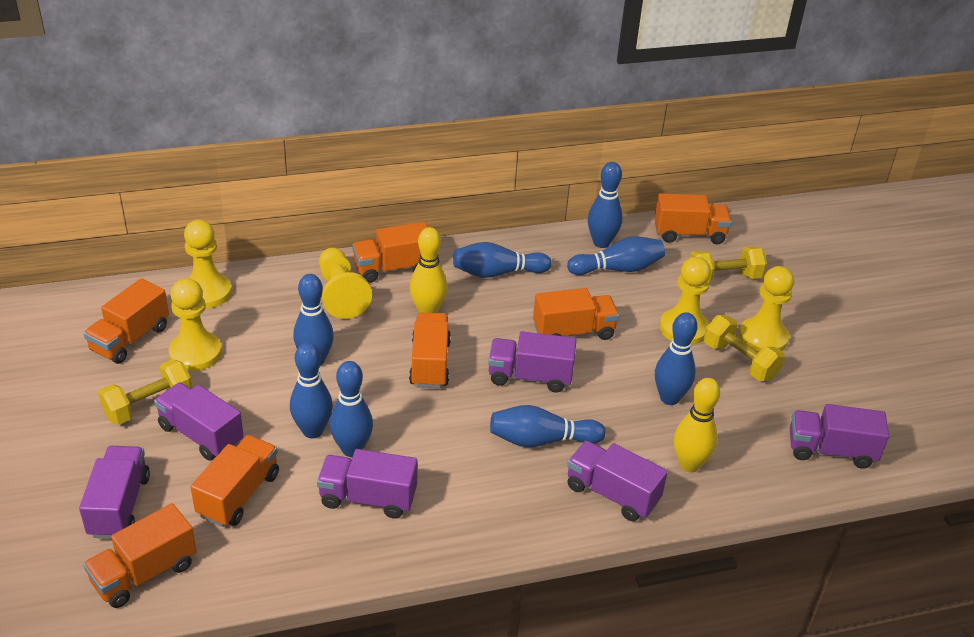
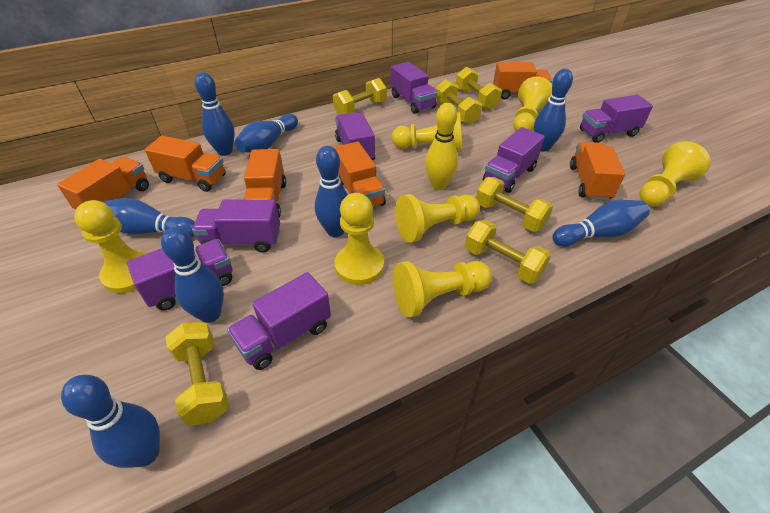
orange truck: 7 -> 6
purple truck: 6 -> 7
yellow bowling pin: 2 -> 1
yellow dumbbell: 3 -> 6
yellow pawn: 5 -> 7

